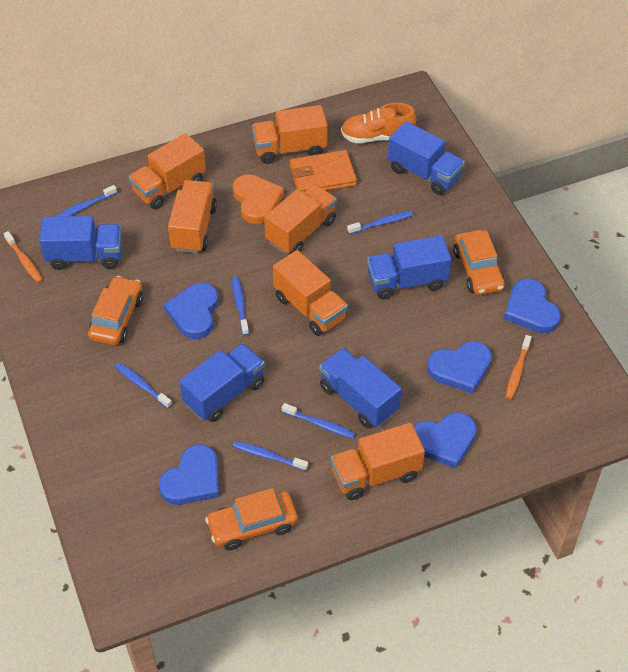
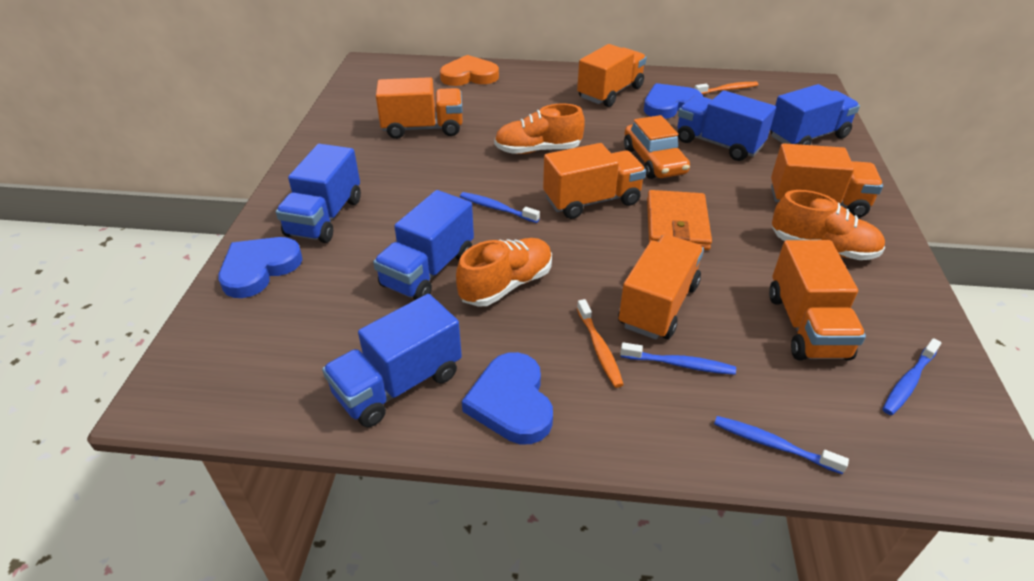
blue heart: 5 -> 3
blue toothbrush: 6 -> 4
orange car: 3 -> 1
orange shoe: 1 -> 3

